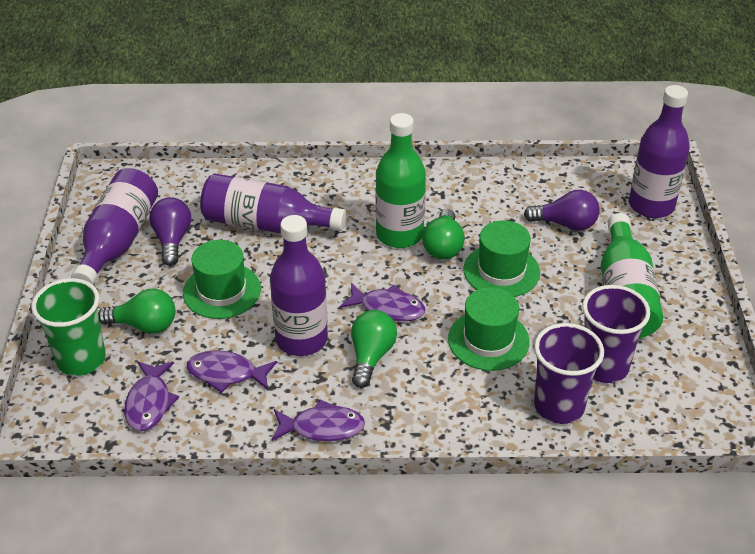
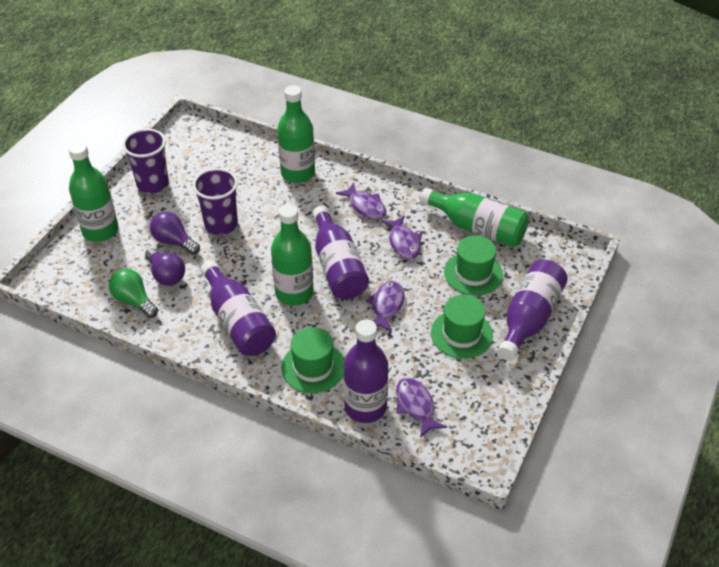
green bottle: 2 -> 4
green cup: 1 -> 0
green light bulb: 3 -> 1

